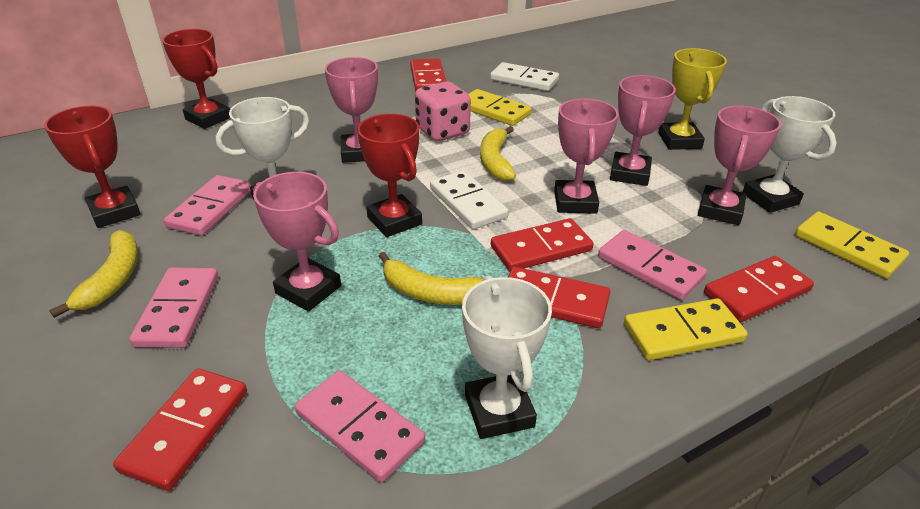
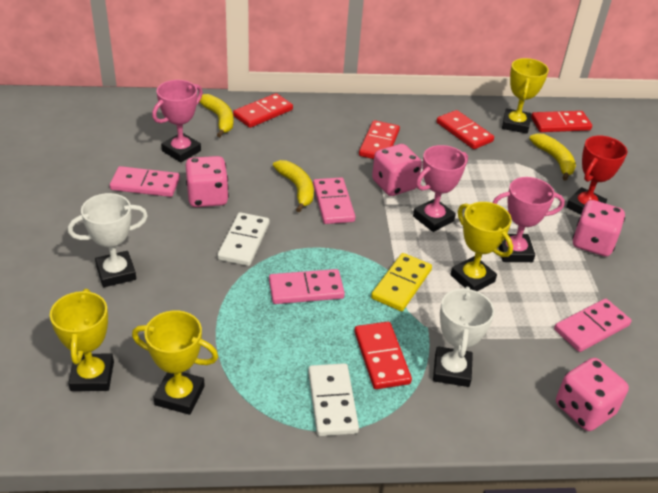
pink dice: 1 -> 4
pink trophy: 5 -> 3
red trophy: 3 -> 1
white trophy: 3 -> 2
yellow domino: 3 -> 1
yellow trophy: 1 -> 4

